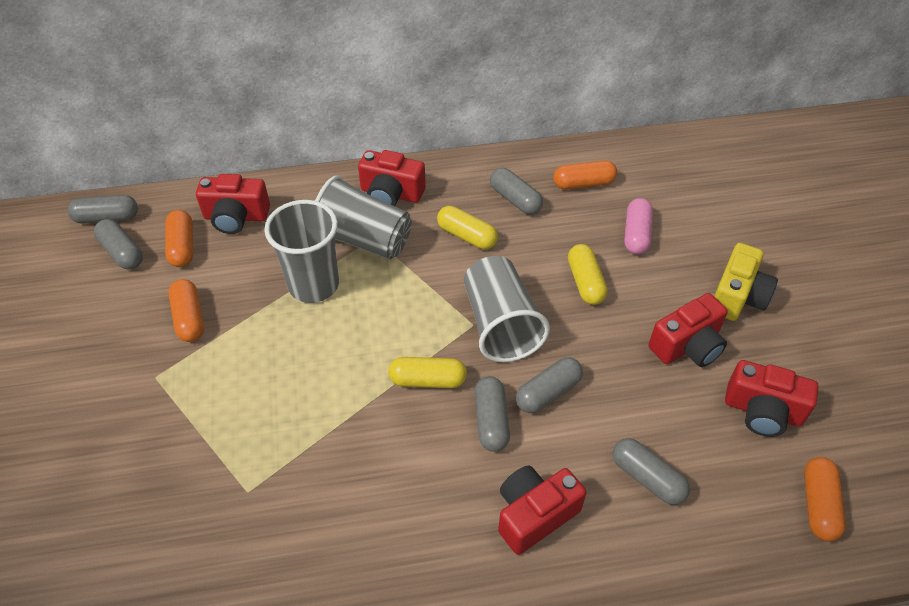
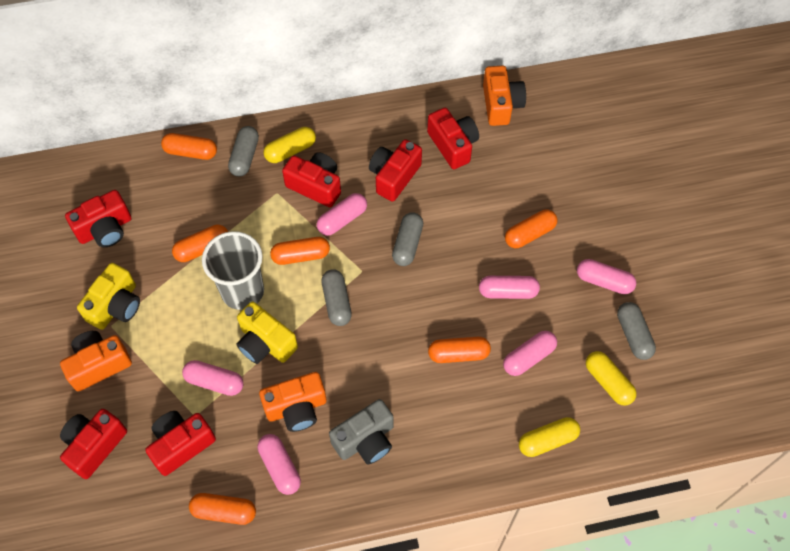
grey camera: 0 -> 1
grey capsule: 6 -> 4
grey cup: 3 -> 1
orange camera: 0 -> 3
orange capsule: 4 -> 6
pink capsule: 1 -> 6
red camera: 5 -> 6
yellow camera: 1 -> 2

